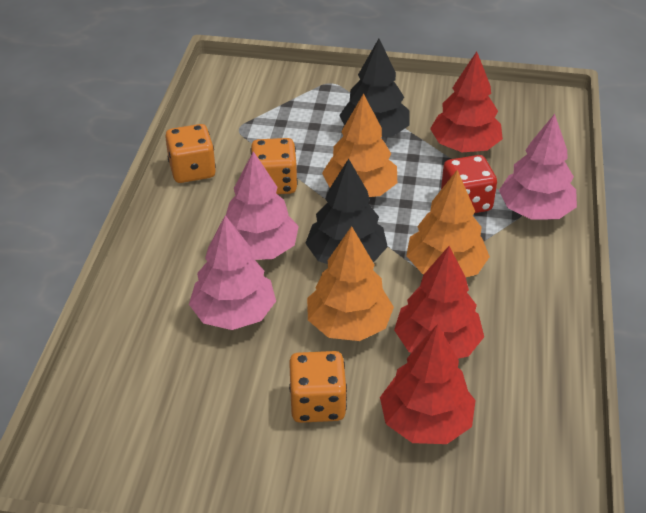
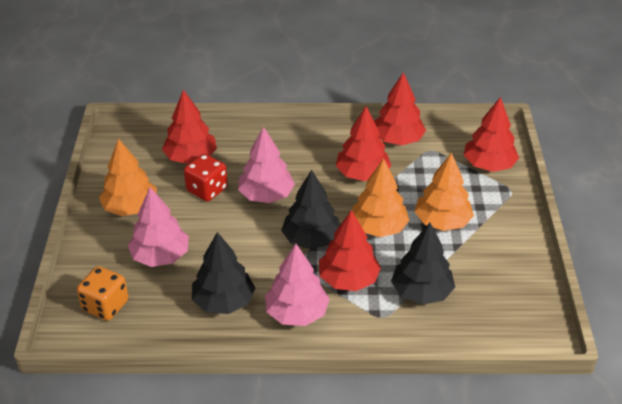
black tree: 2 -> 3
orange dice: 3 -> 1
red tree: 3 -> 5

